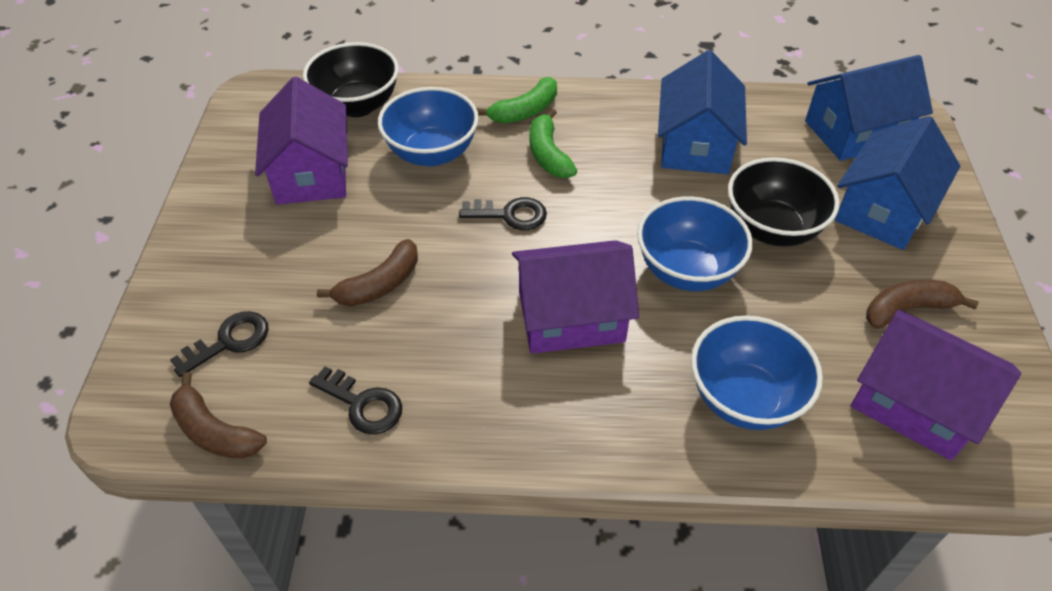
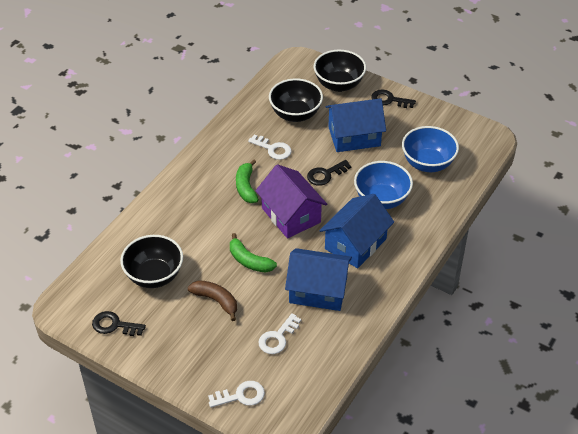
black bowl: 2 -> 3
blue bowl: 3 -> 2
brown banana: 3 -> 1
purple house: 3 -> 1
white key: 0 -> 3

